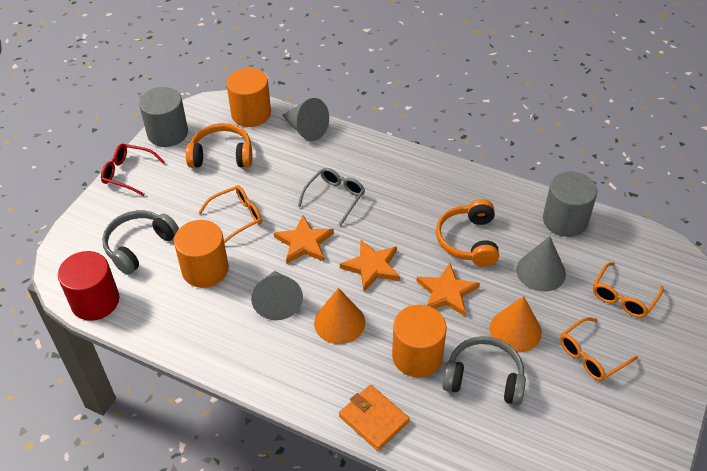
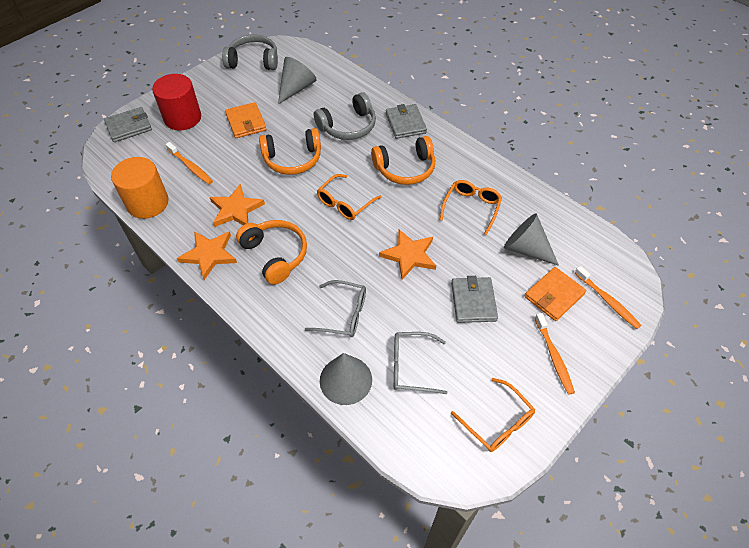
grey cylinder: 2 -> 0
grey glasses: 1 -> 2
grey wallet: 0 -> 3
orange cone: 2 -> 0
orange cylinder: 3 -> 1
orange headphones: 2 -> 3
orange toothbrush: 0 -> 3
orange wallet: 1 -> 2
red glasses: 1 -> 0

